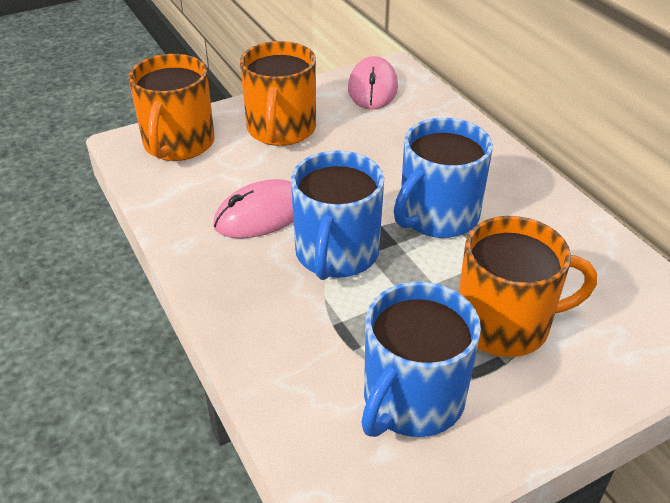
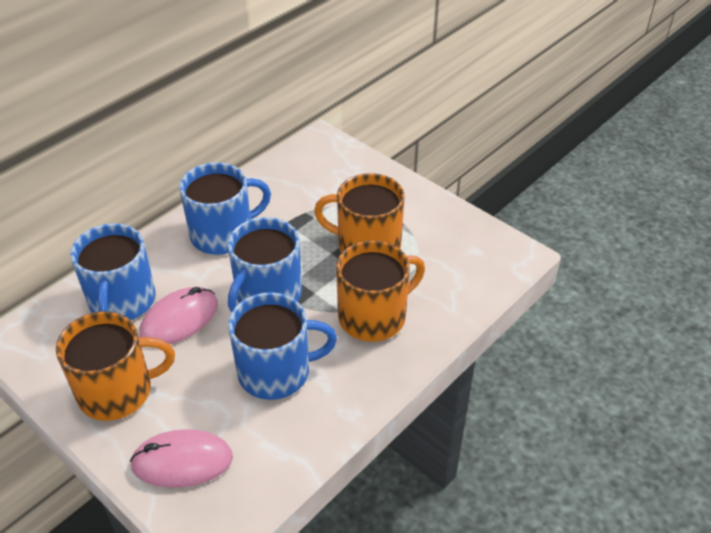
blue mug: 3 -> 4

